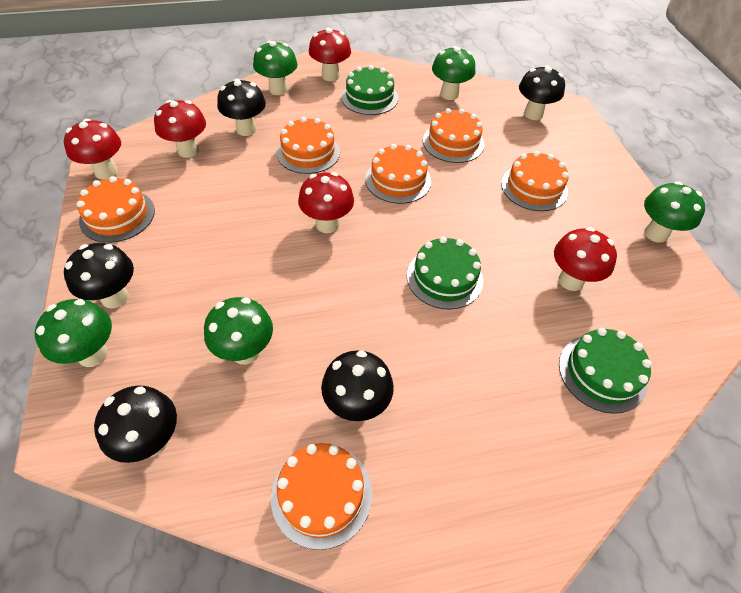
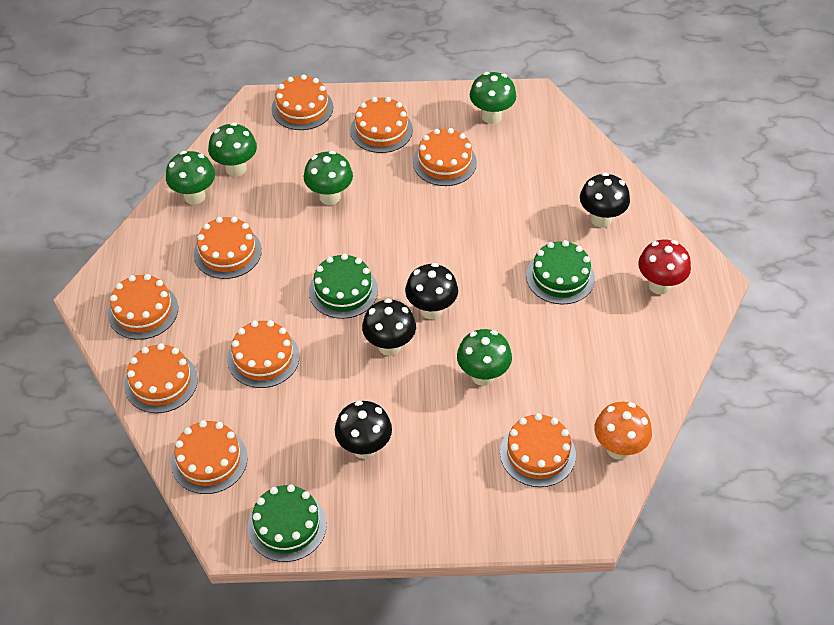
black mushroom: 5 -> 4
orange cake: 6 -> 9
orange mushroom: 0 -> 1
red mushroom: 5 -> 1

